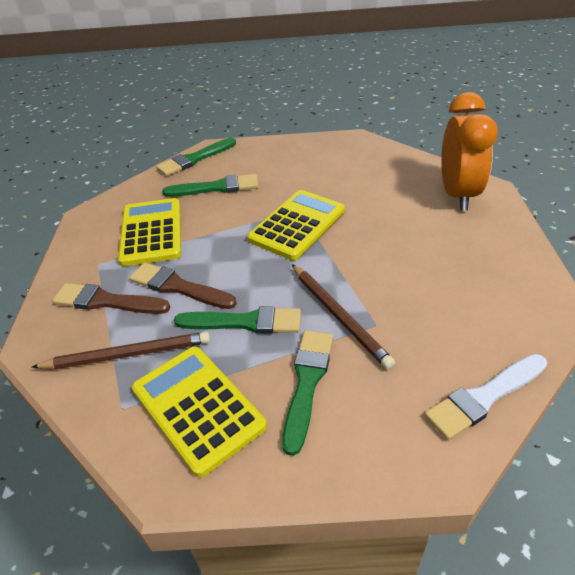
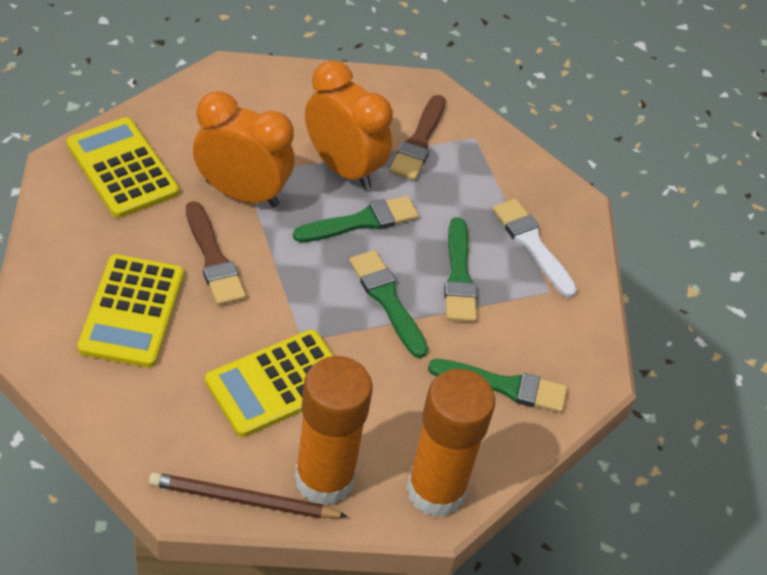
brown pencil: 2 -> 1
orange clock: 1 -> 2
orange glue stick: 0 -> 2

